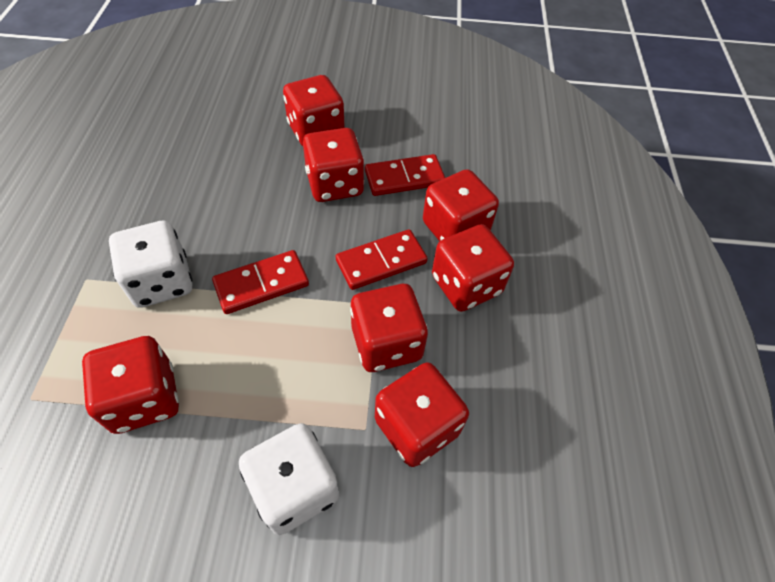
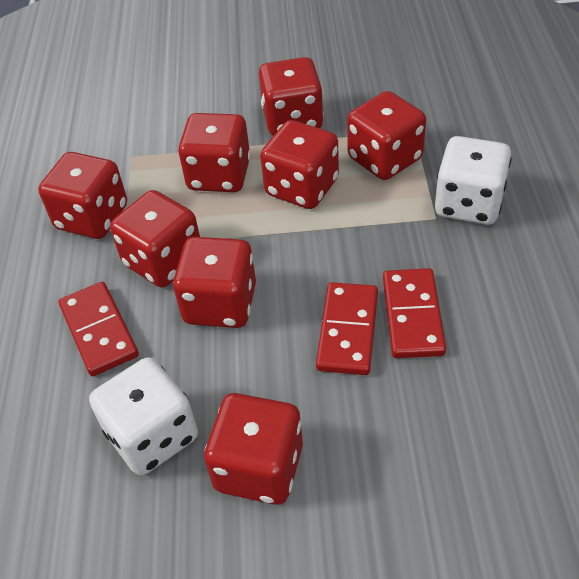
red dice: 7 -> 8

